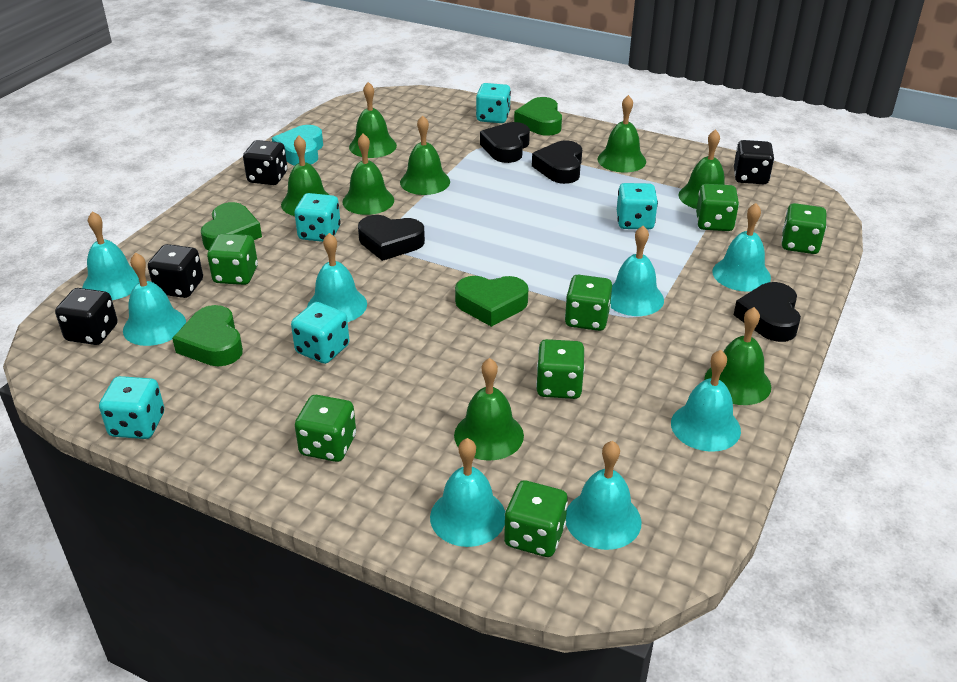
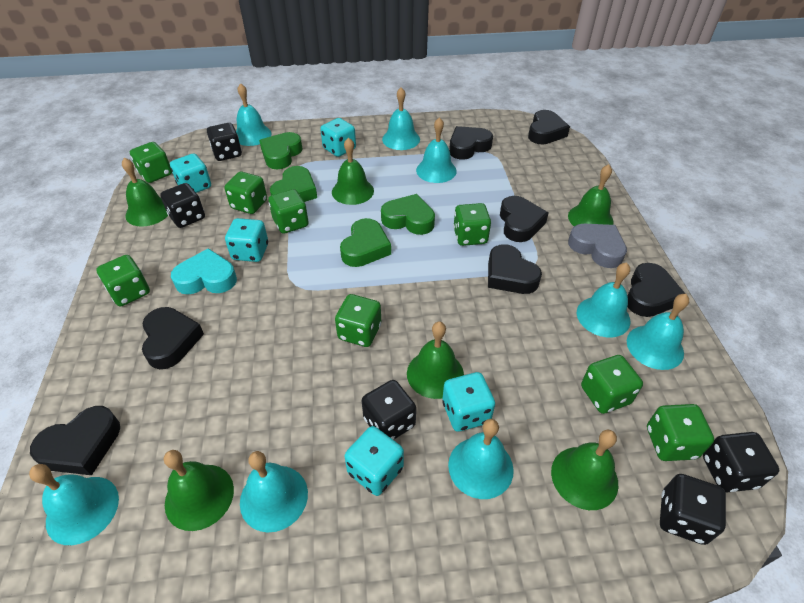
black dice: 4 -> 5
black heart: 4 -> 7
green bell: 8 -> 6
green dice: 7 -> 8
grey heart: 0 -> 1

